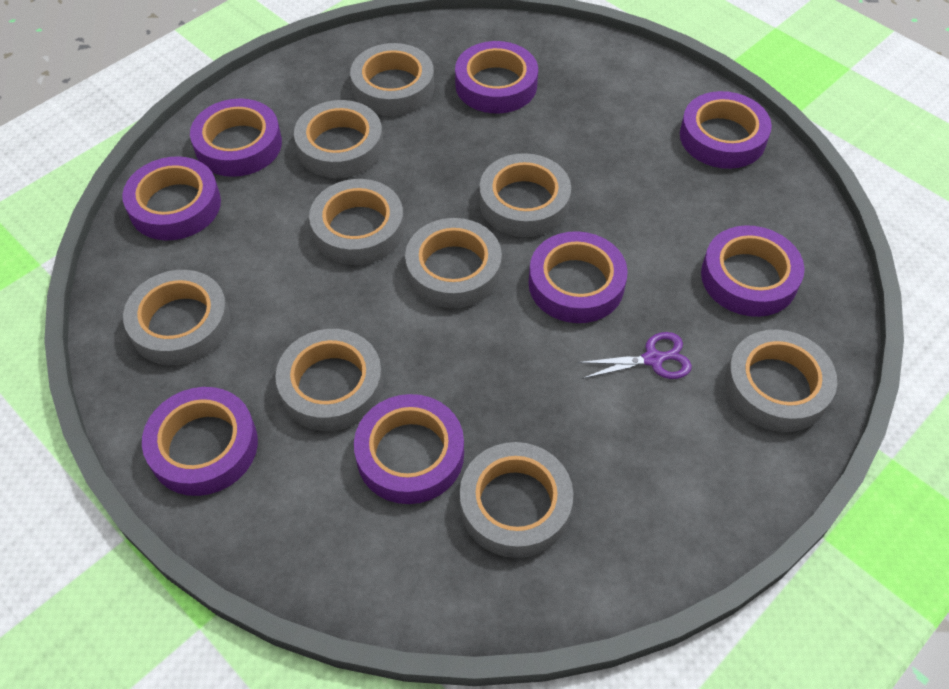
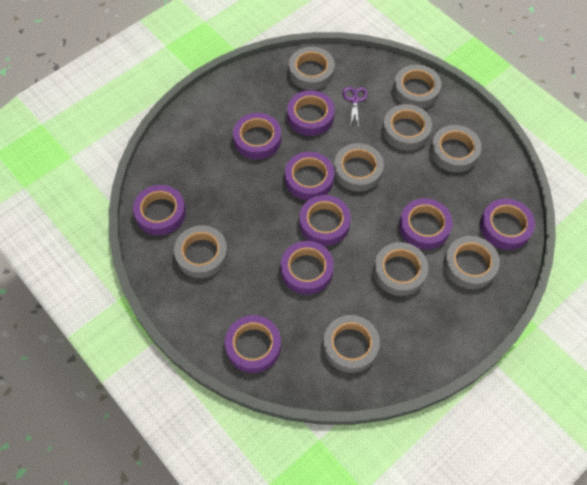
purple tape: 8 -> 9

